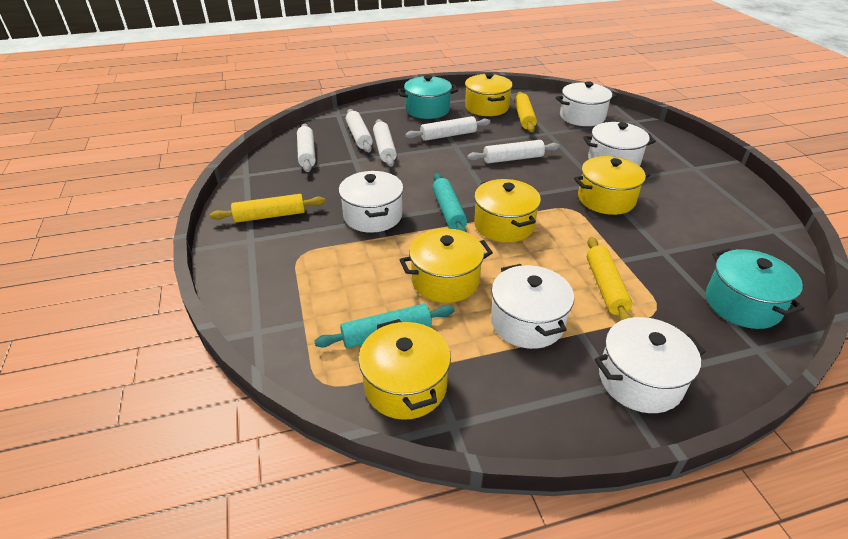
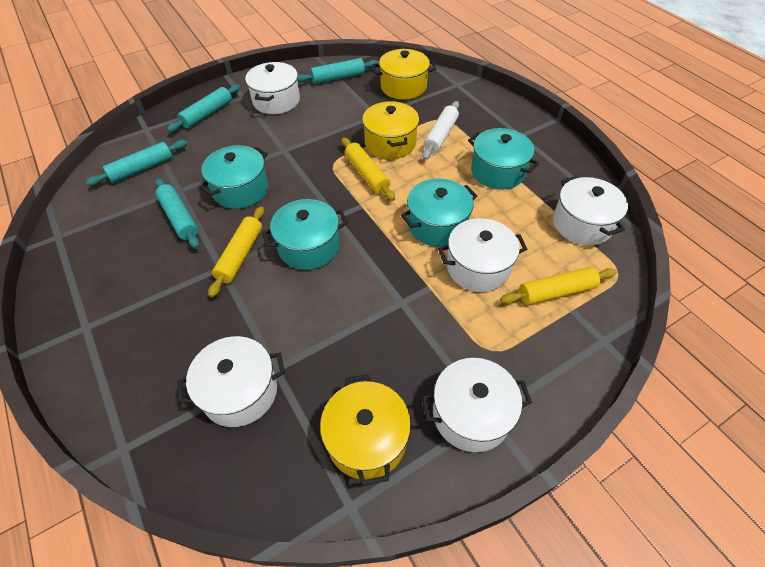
turquoise pot: 2 -> 4
turquoise rolling pin: 2 -> 4
white rolling pin: 5 -> 1
yellow pot: 5 -> 3

